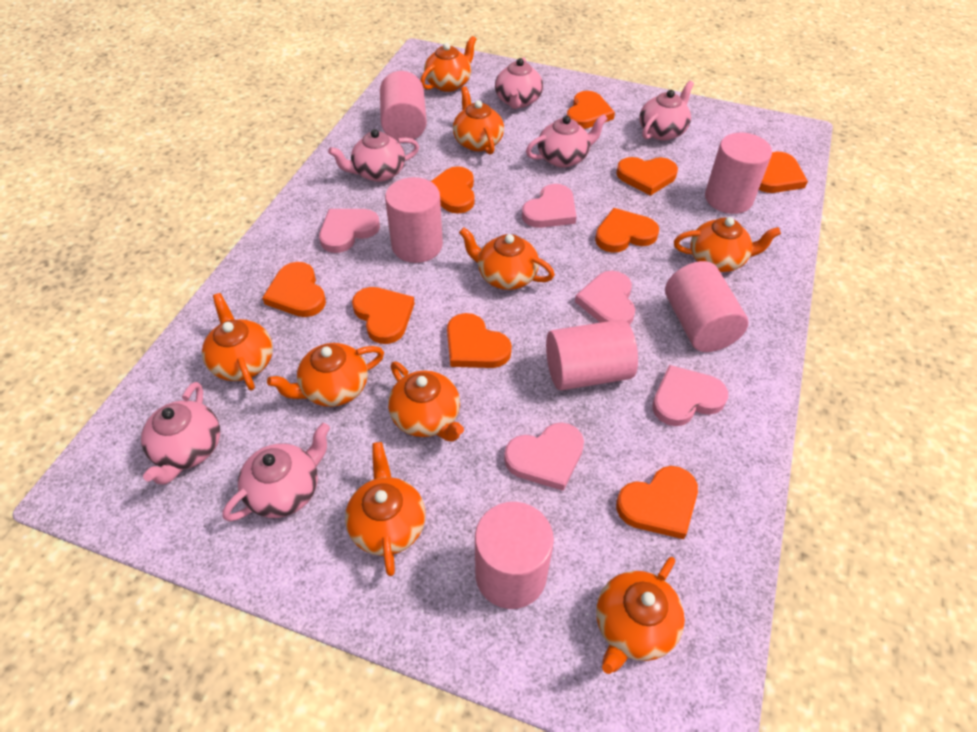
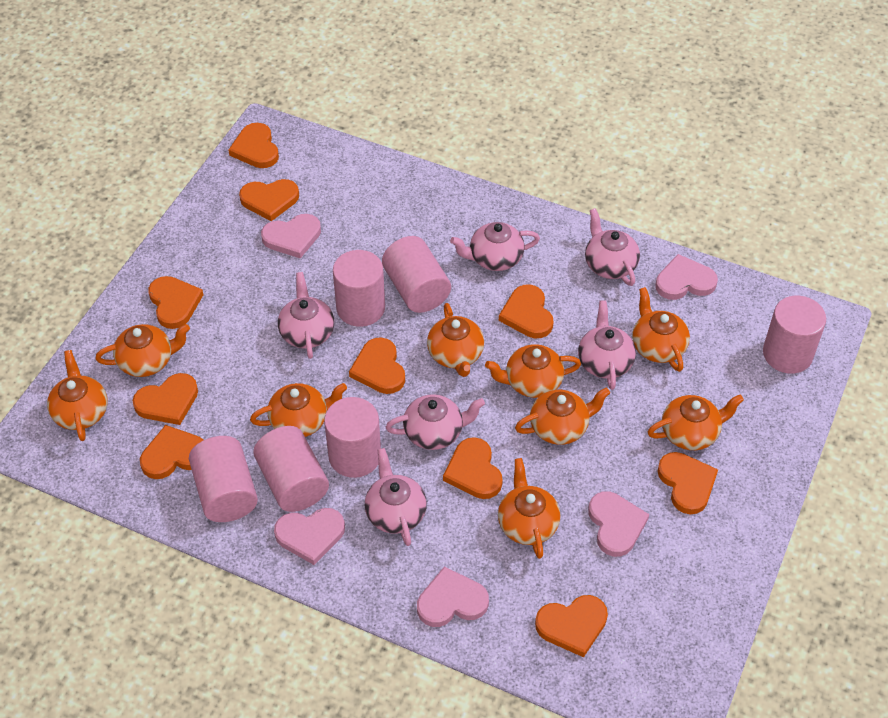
orange heart: 9 -> 10

